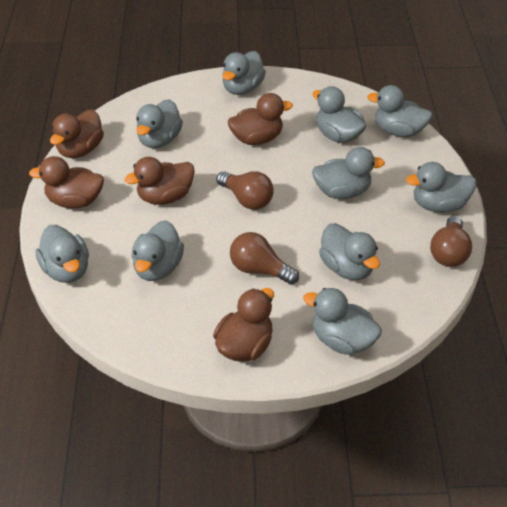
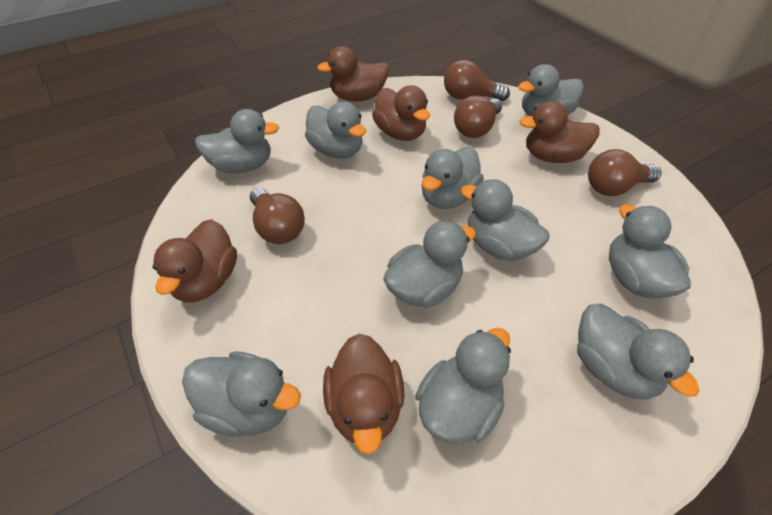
brown light bulb: 3 -> 4

